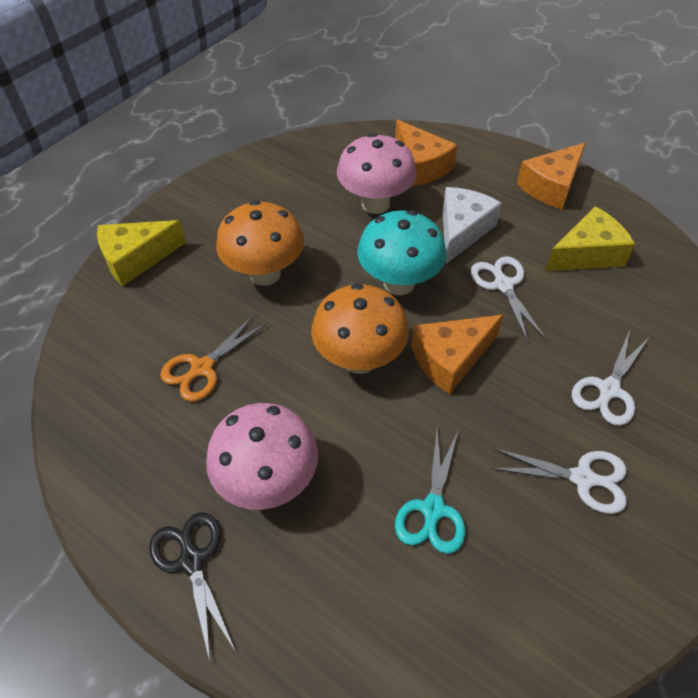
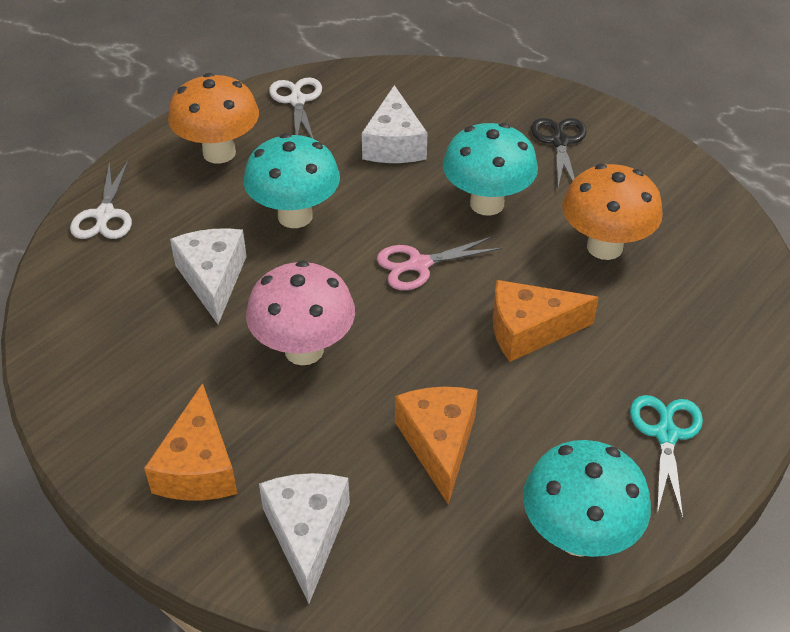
orange scissors: 1 -> 0
pink mushroom: 2 -> 1
pink scissors: 0 -> 1
turquoise mushroom: 1 -> 3
white cheese: 1 -> 3
white scissors: 3 -> 2
yellow cheese: 2 -> 0

